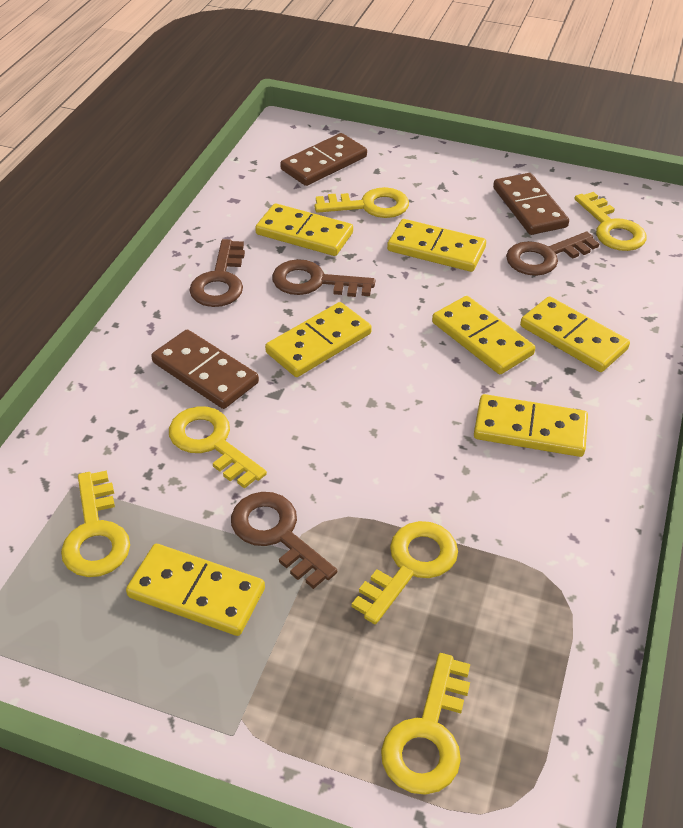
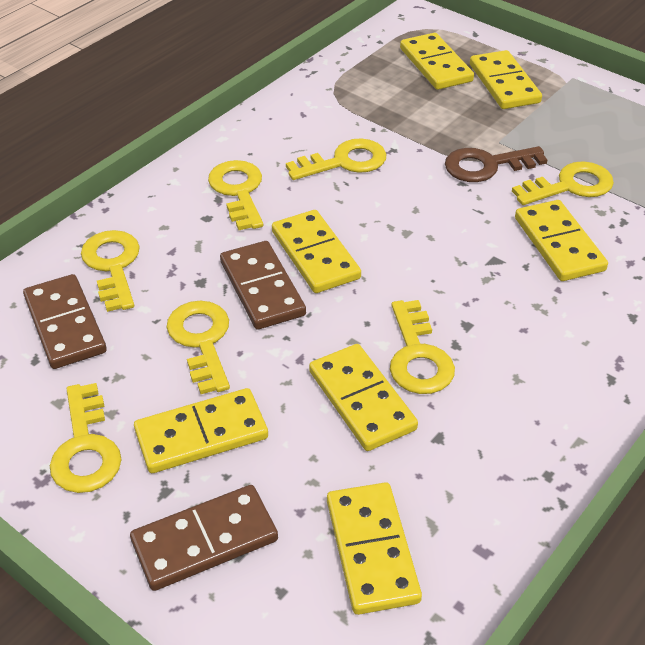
brown key: 4 -> 1
yellow key: 6 -> 7

